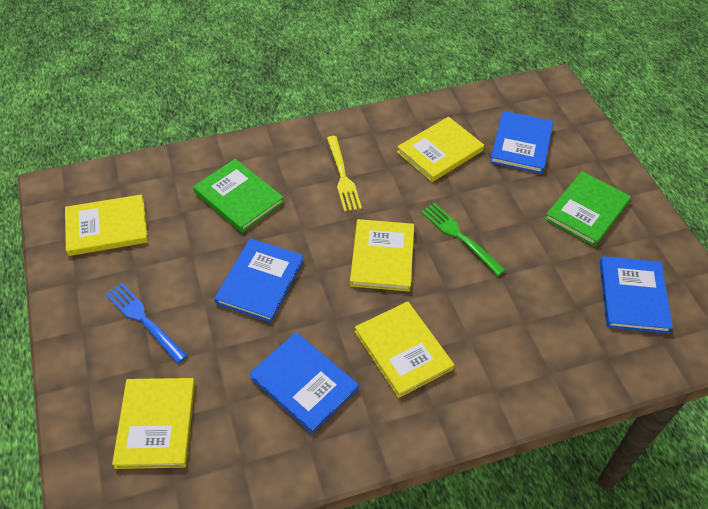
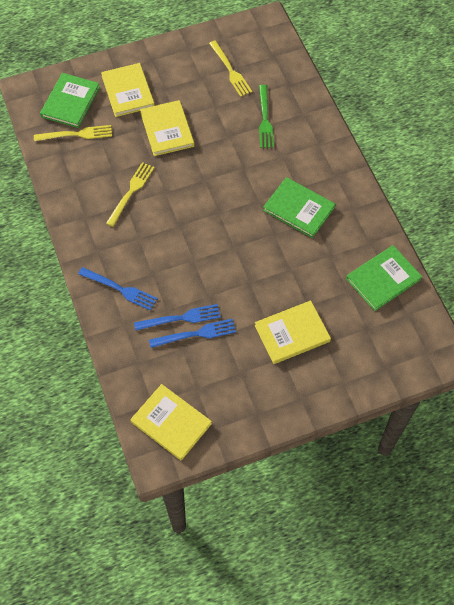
blue book: 4 -> 0
blue fork: 1 -> 3
green book: 2 -> 3
yellow book: 5 -> 4
yellow fork: 1 -> 3

